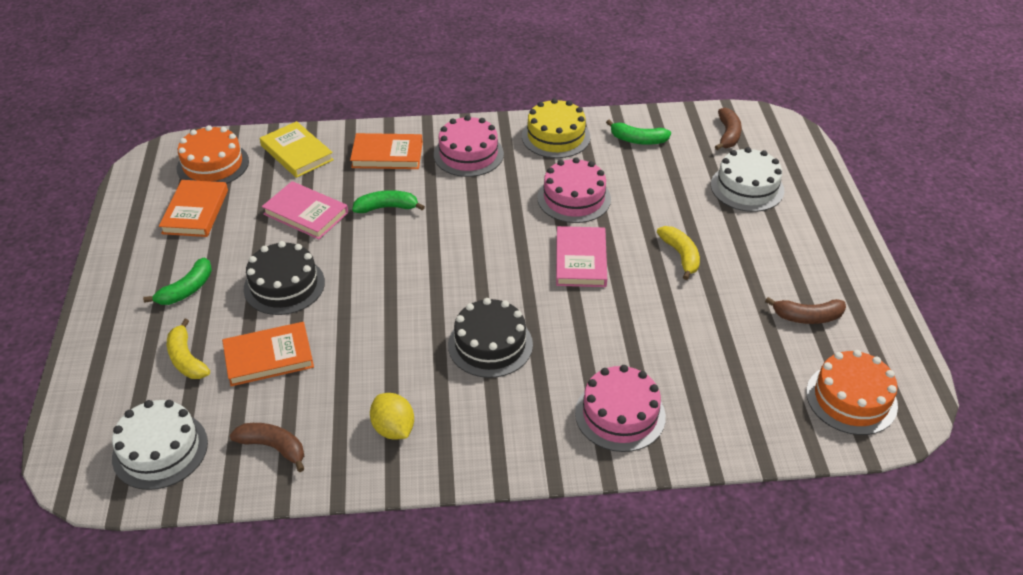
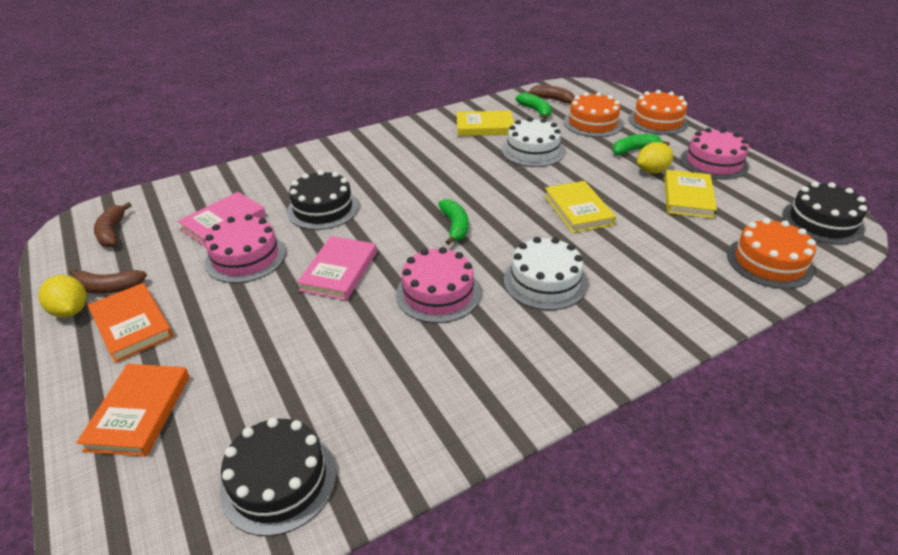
black cake: 2 -> 3
orange book: 3 -> 2
orange cake: 2 -> 3
yellow banana: 2 -> 0
yellow book: 1 -> 3
yellow cake: 1 -> 0
yellow lemon: 1 -> 2

